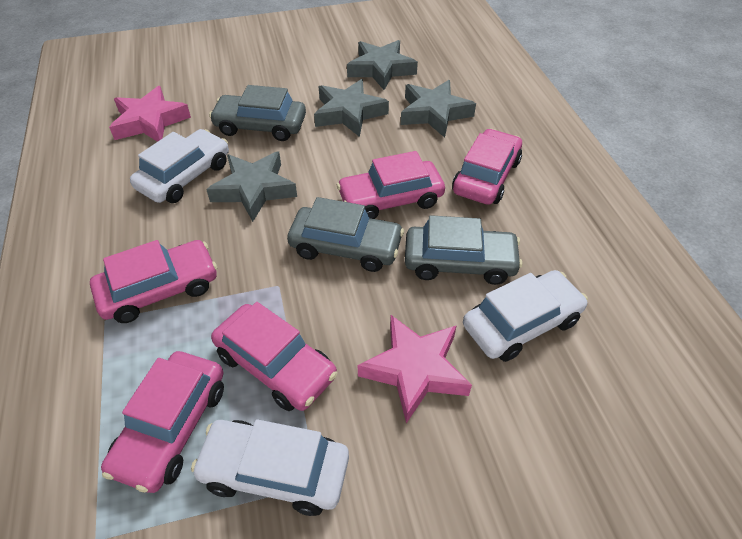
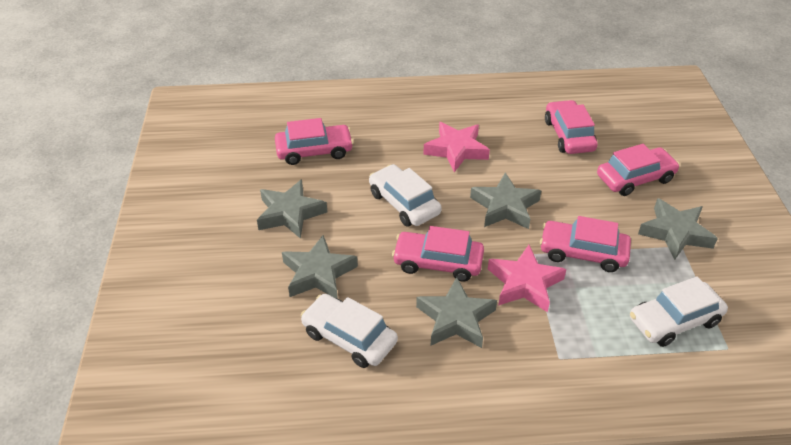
grey car: 3 -> 0
grey star: 4 -> 5

